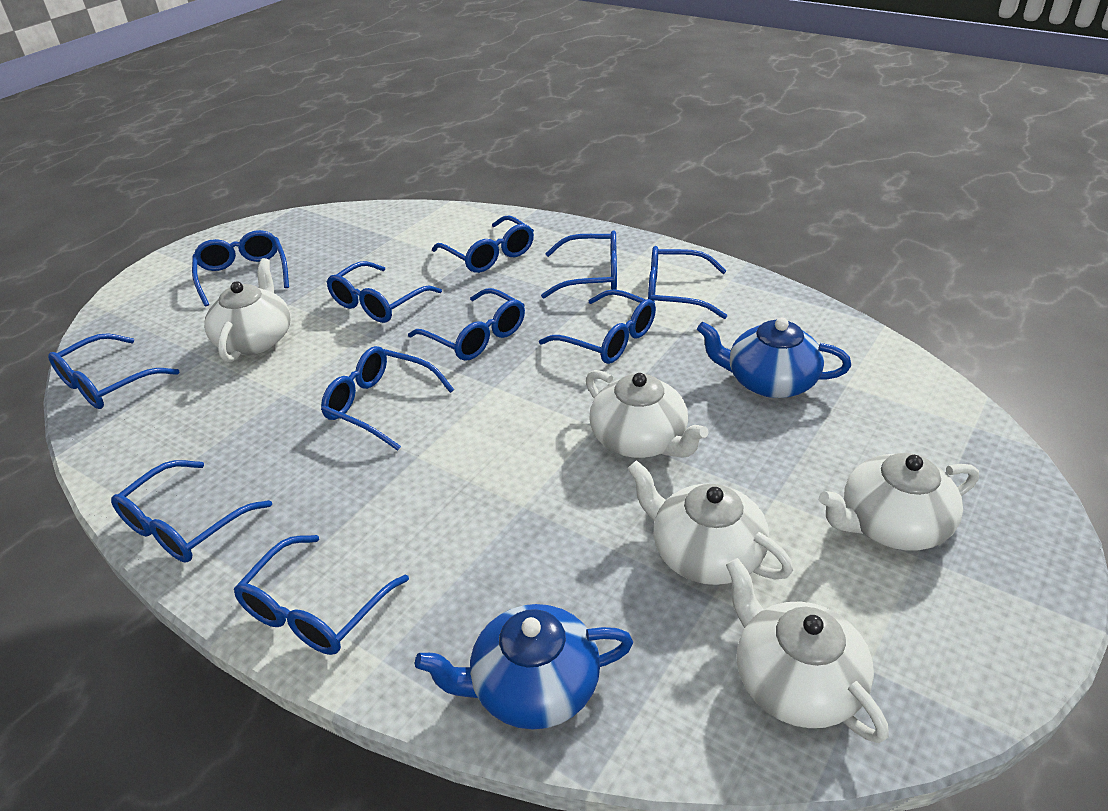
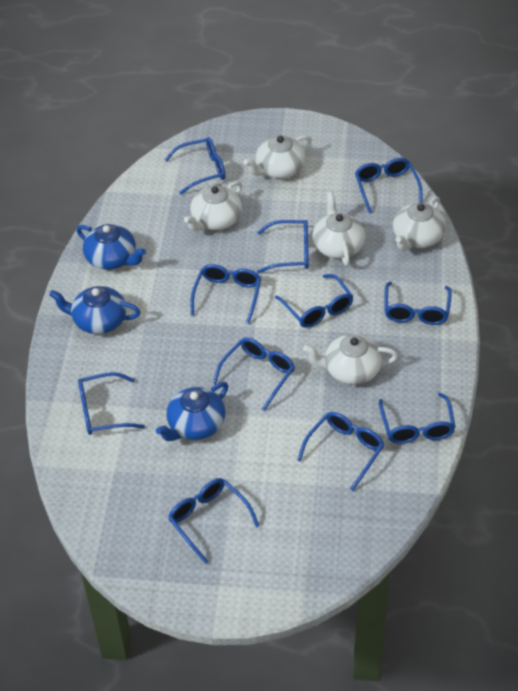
blue teapot: 2 -> 3

